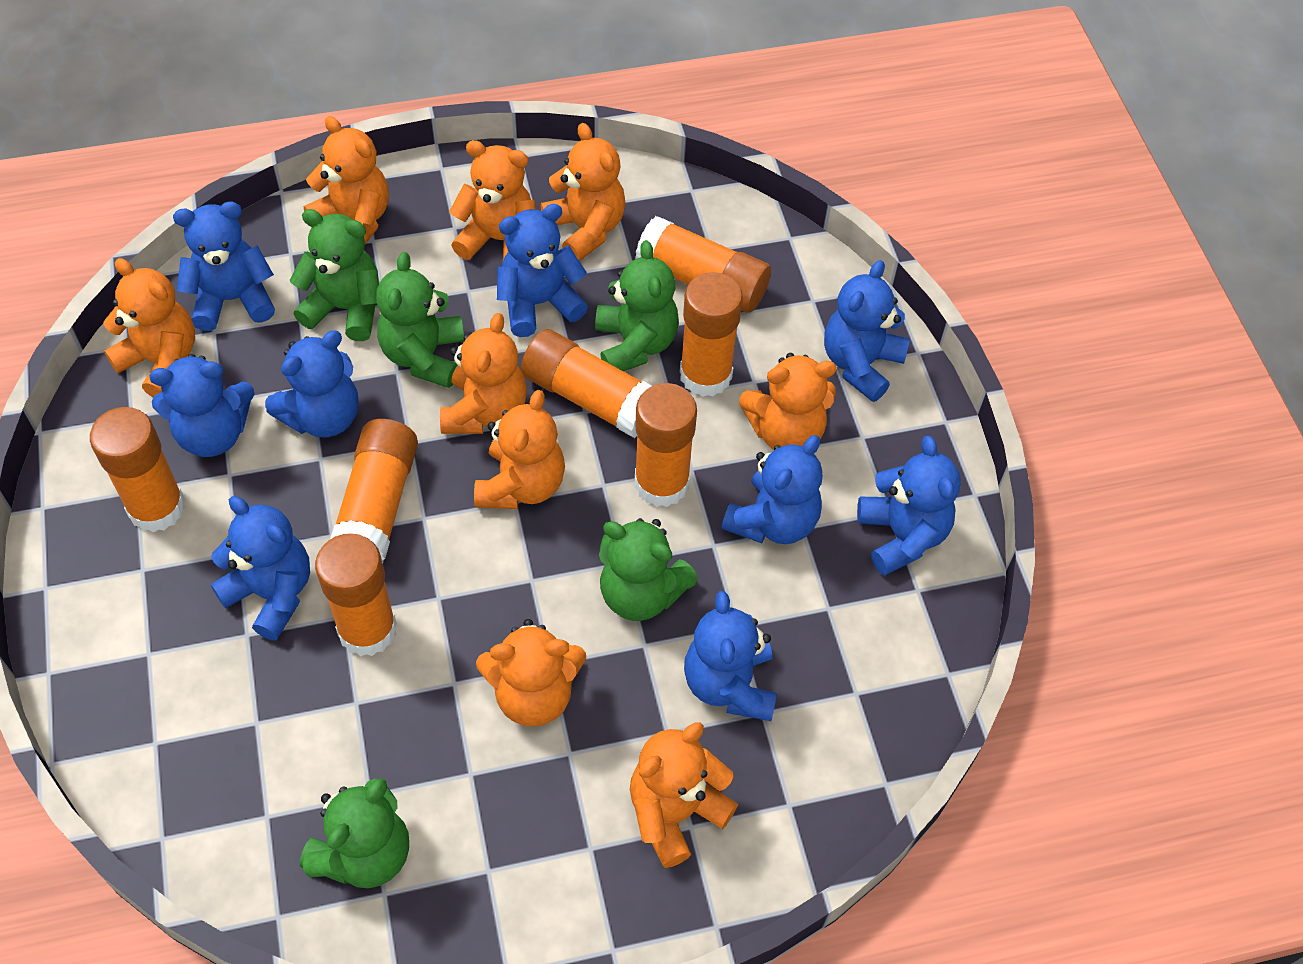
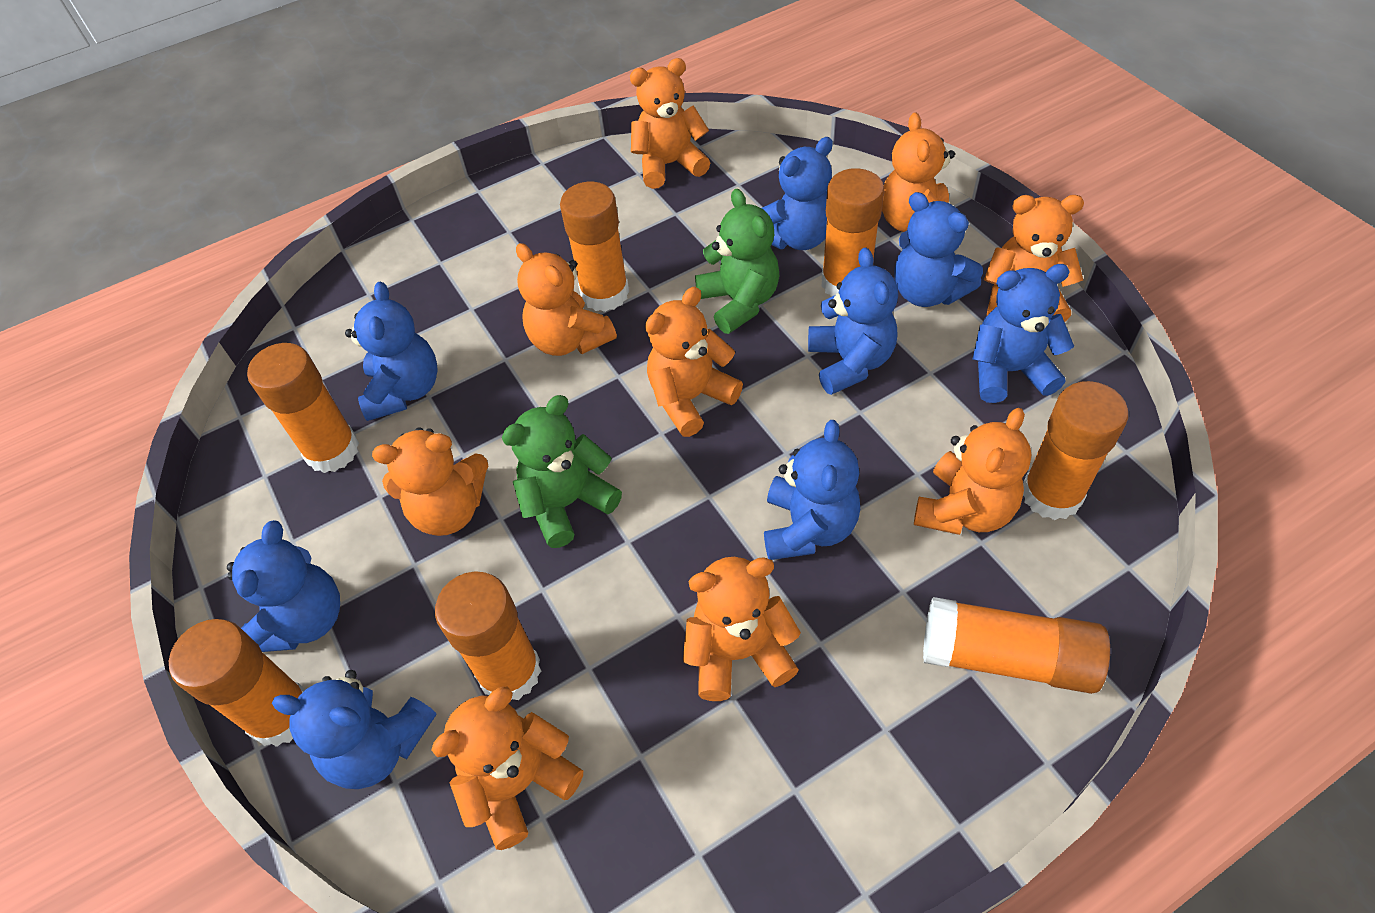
blue teddy bear: 9 -> 8
green teddy bear: 5 -> 2

